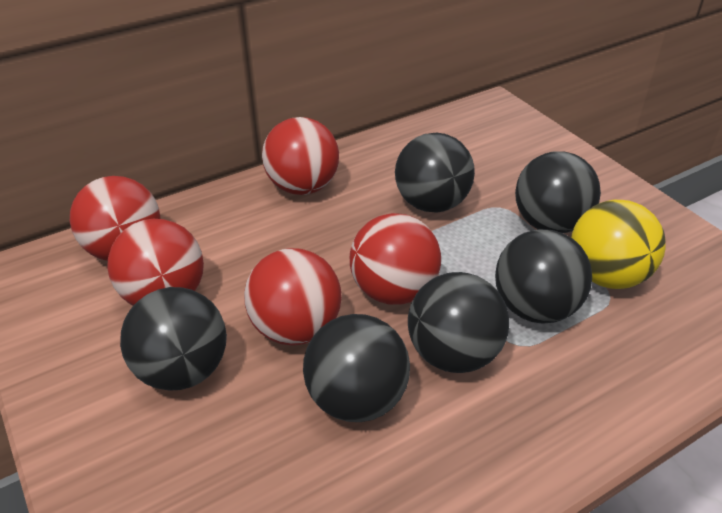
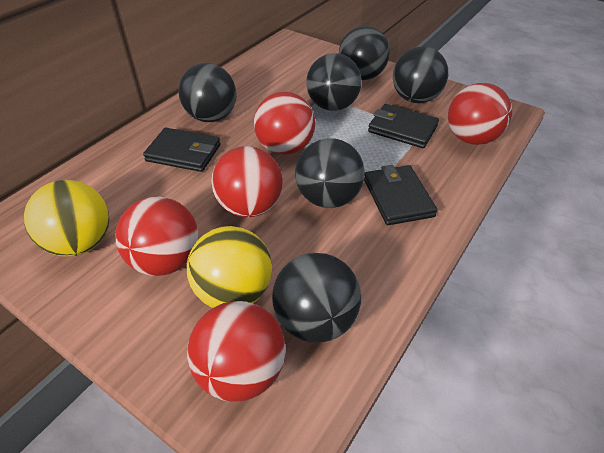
black wallet: 0 -> 3
yellow ball: 1 -> 2

